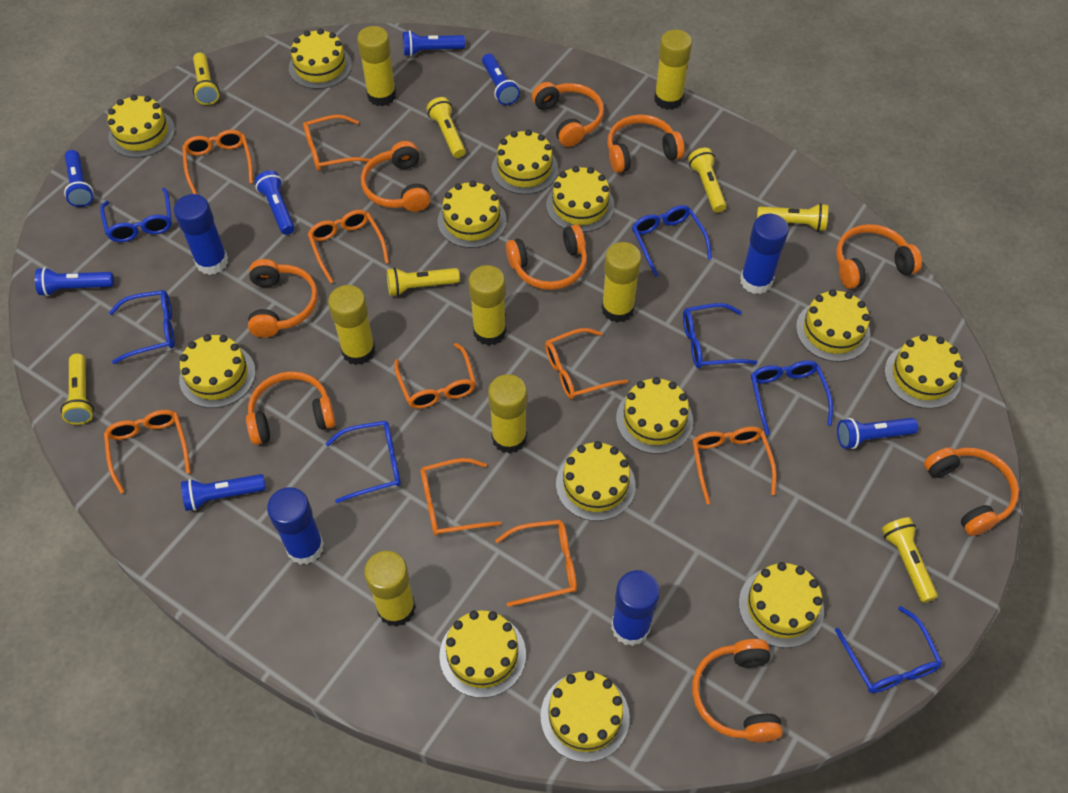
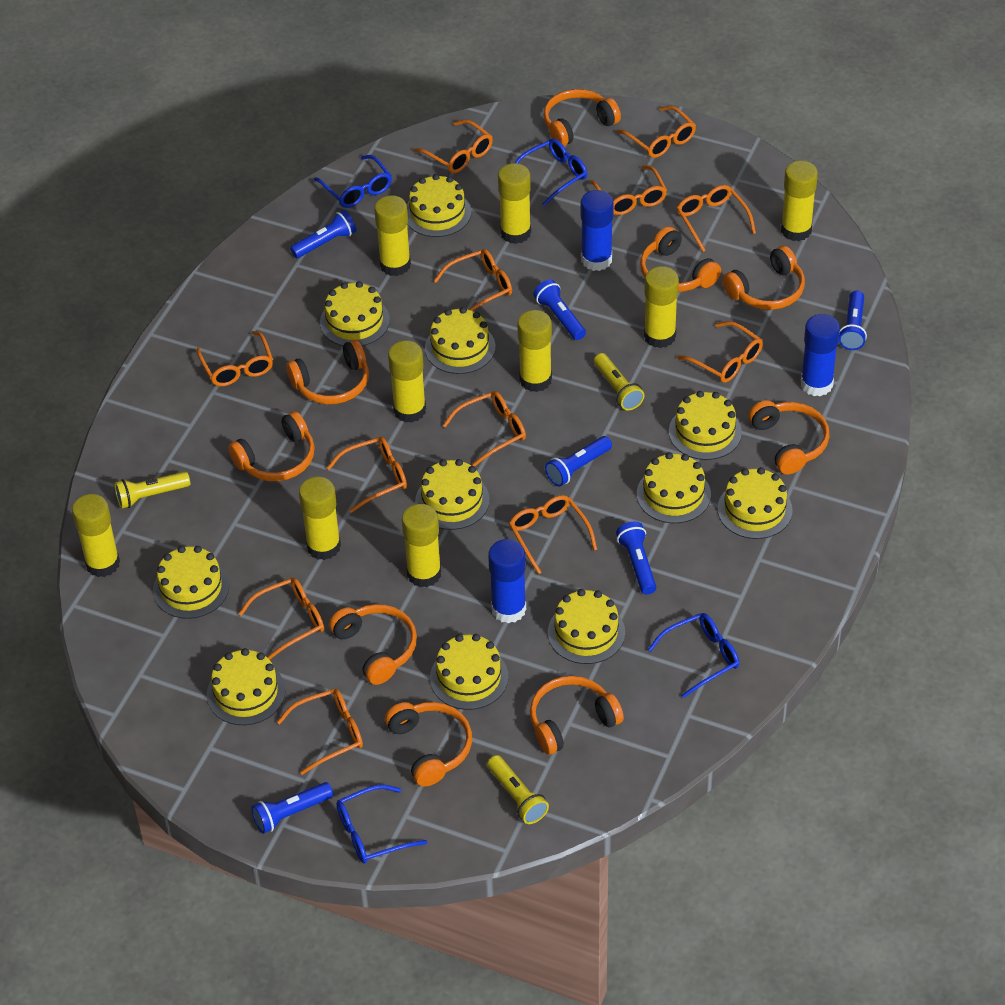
blue flashlight: 7 -> 6
blue glasses: 7 -> 4
blue glue stick: 4 -> 3
orange glasses: 9 -> 12
yellow cake: 13 -> 11
yellow flashlight: 7 -> 3
yellow glue stick: 7 -> 9

